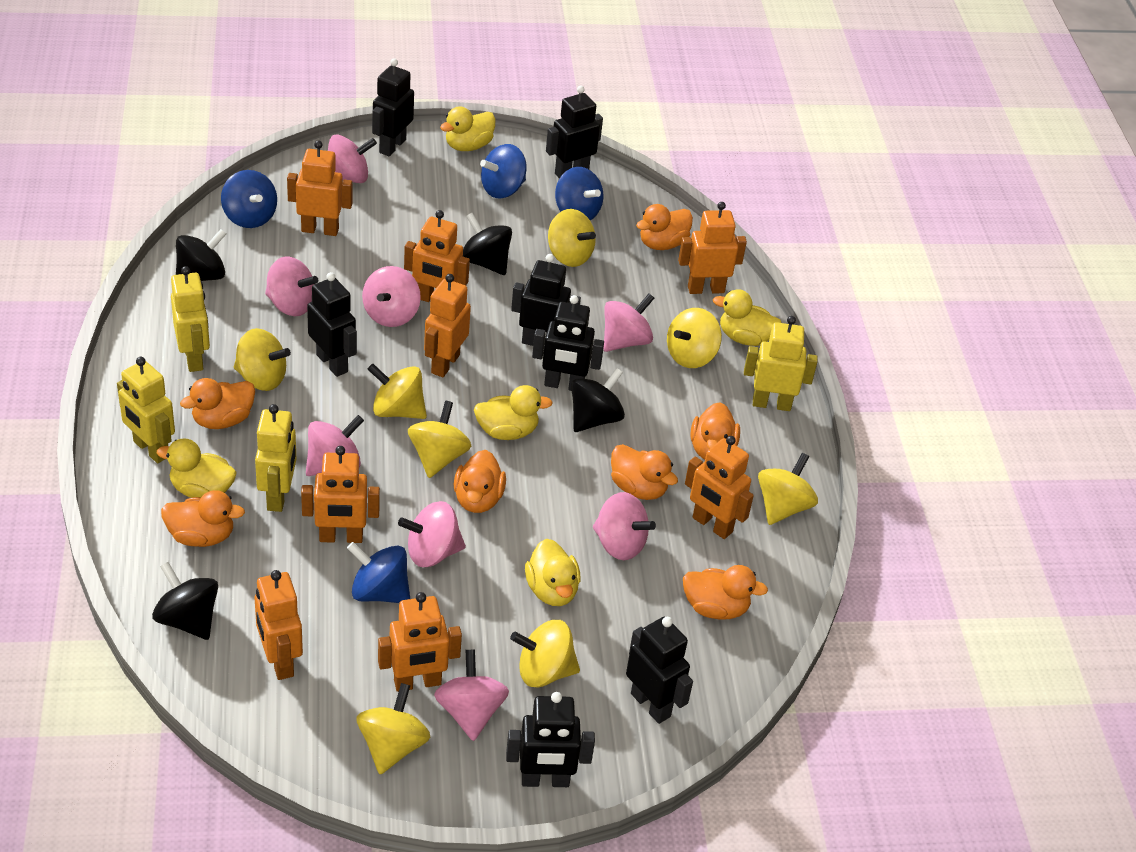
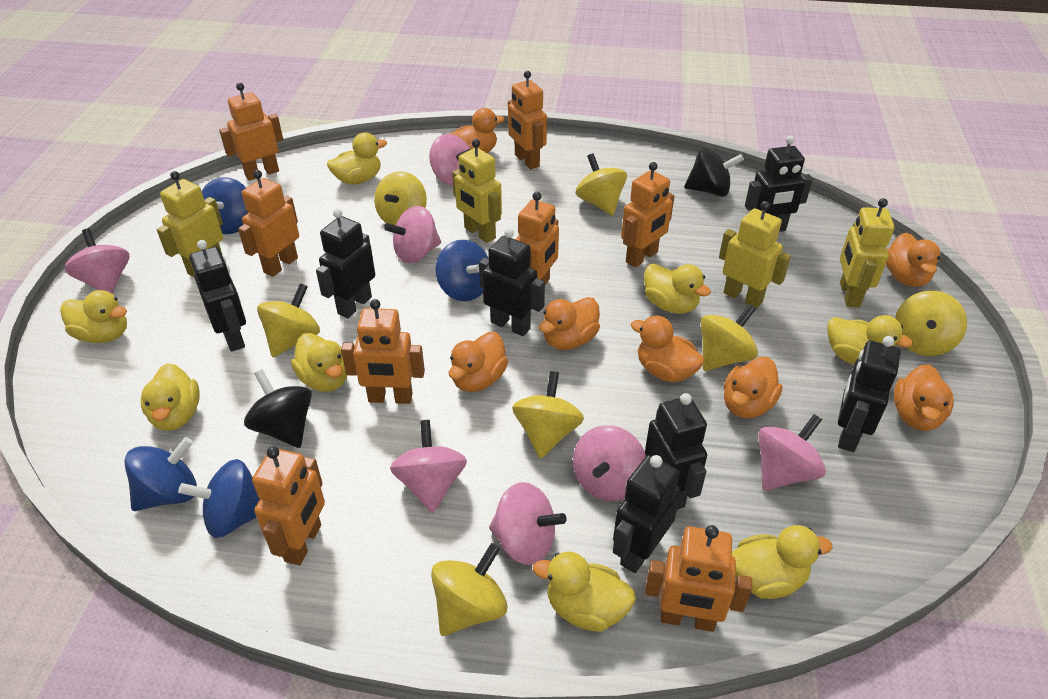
black spinning top: 4 -> 2
pink spinning top: 8 -> 7
yellow duck: 5 -> 8
yellow spinning top: 8 -> 7

